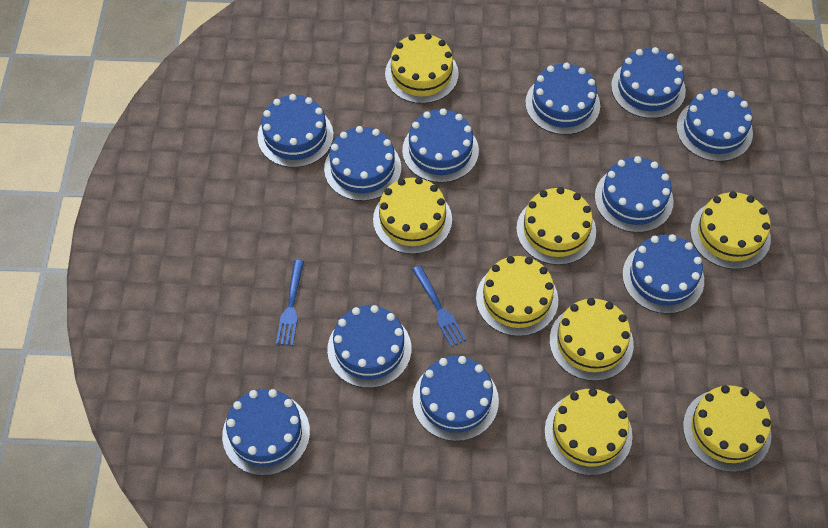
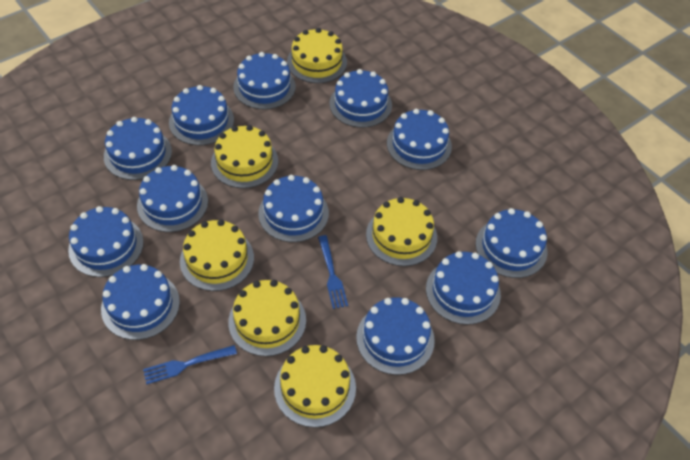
blue cake: 11 -> 12
yellow cake: 8 -> 6

